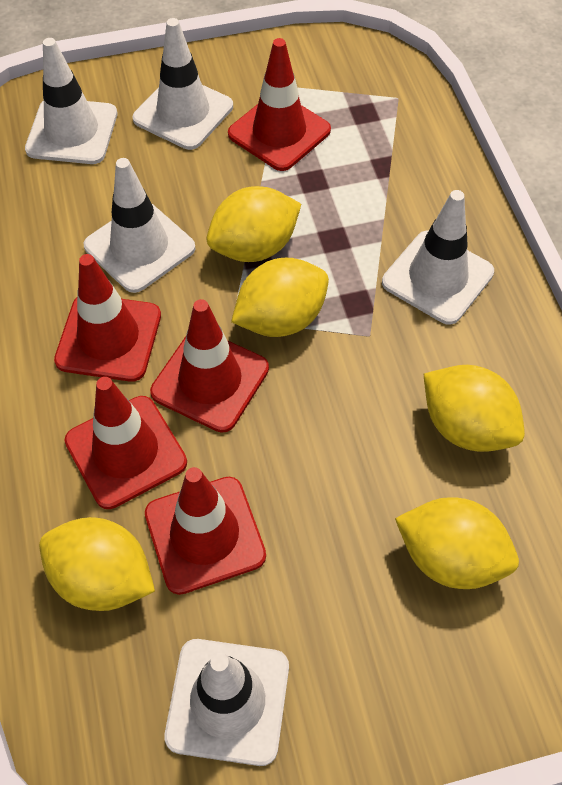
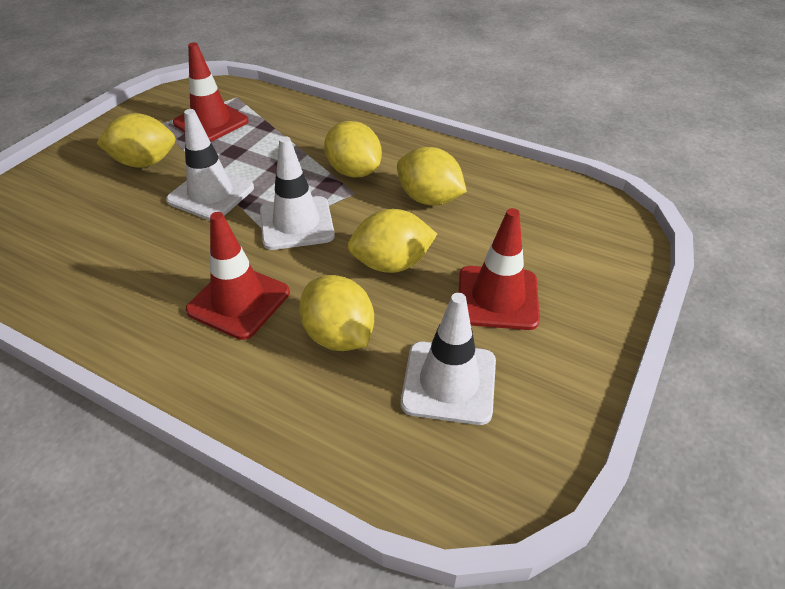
red traffic cone: 5 -> 3
white traffic cone: 5 -> 3

